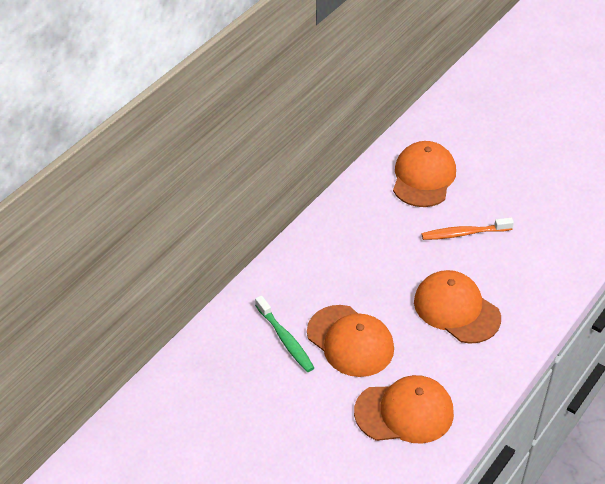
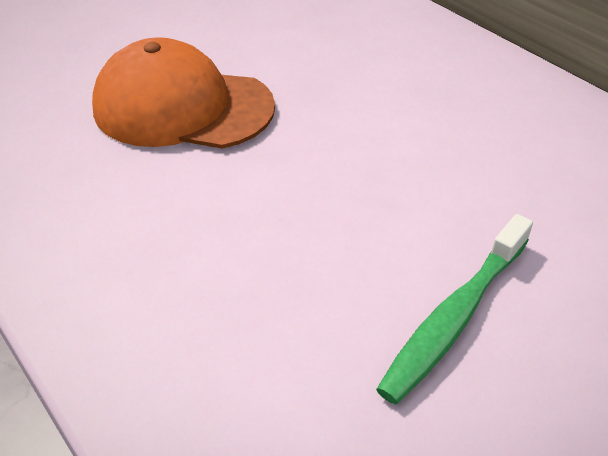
orange cap: 4 -> 1
orange toothbrush: 1 -> 0

